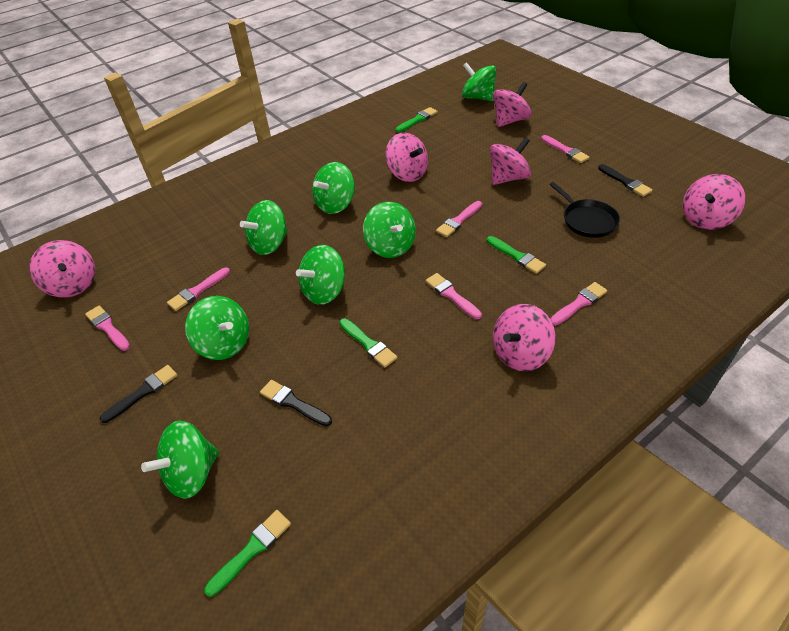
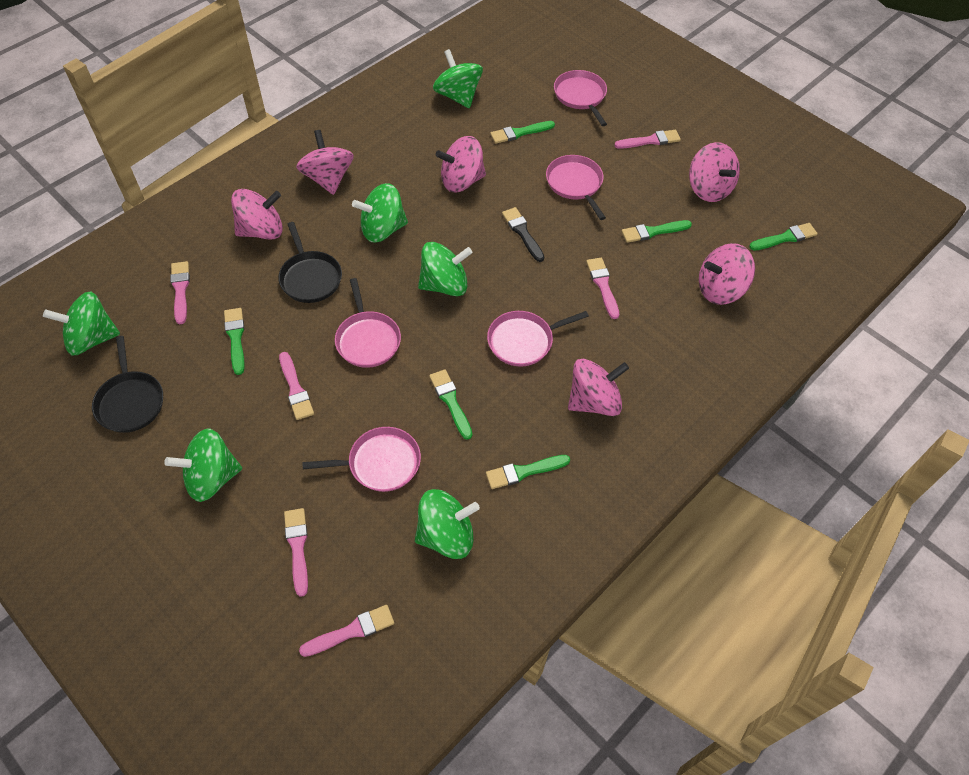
black brush: 3 -> 1
black pan: 1 -> 2
green brush: 4 -> 6
green spinning top: 7 -> 6
pink pan: 0 -> 5

